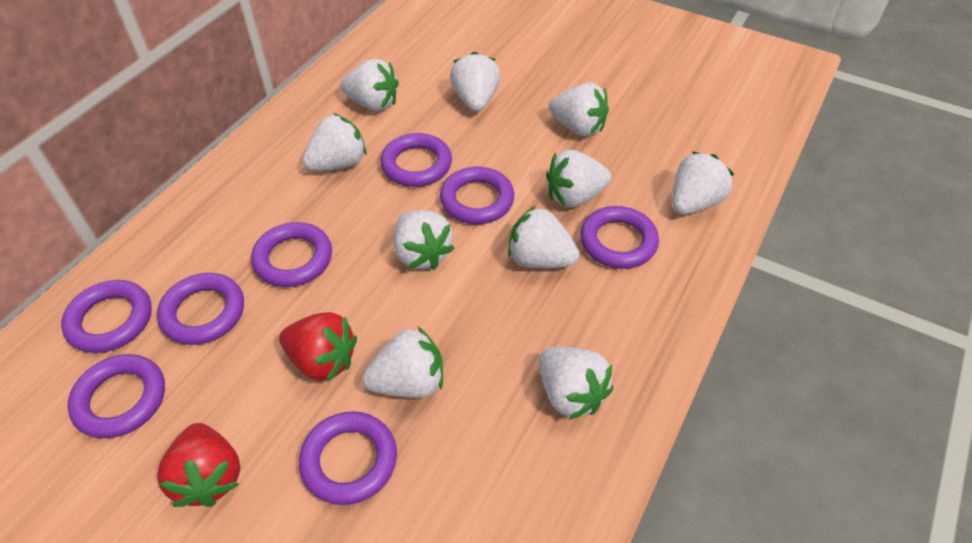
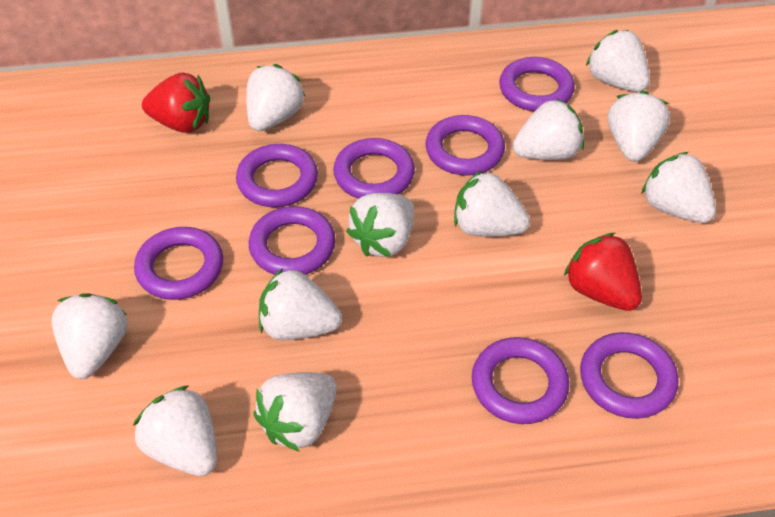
white strawberry: 10 -> 11

